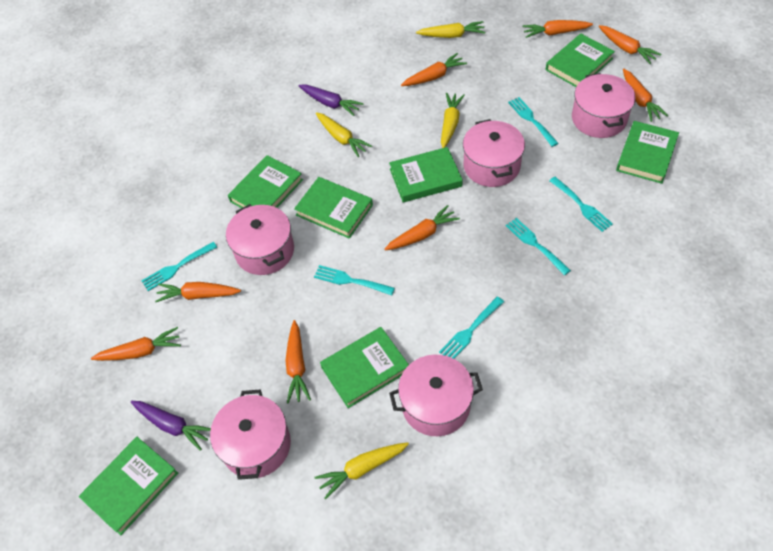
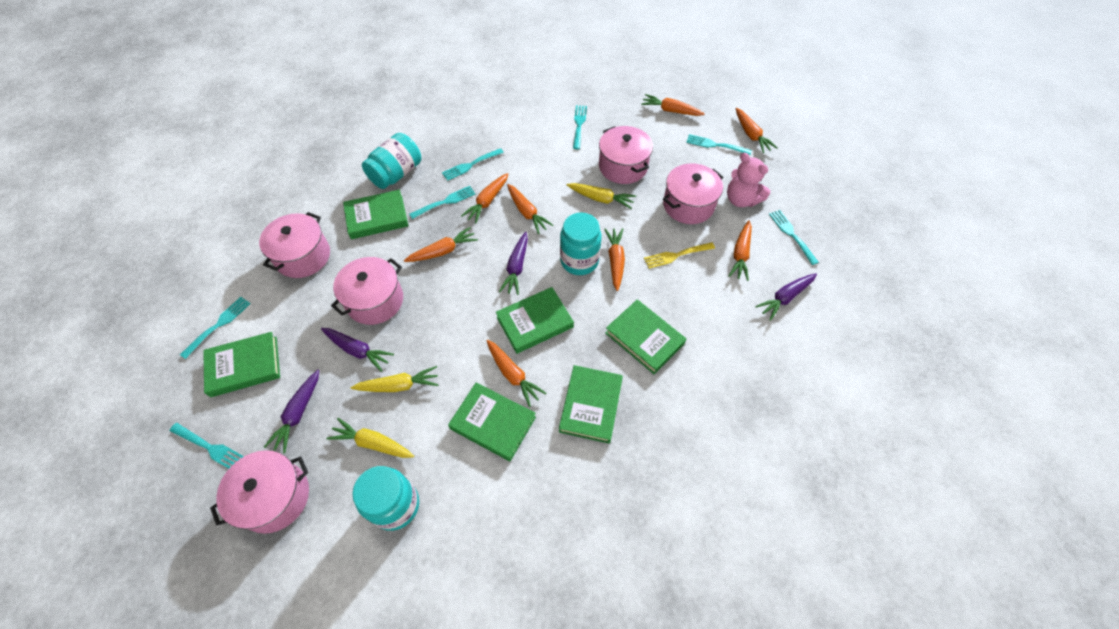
green book: 7 -> 6
pink teddy bear: 0 -> 1
purple carrot: 2 -> 4
turquoise fork: 6 -> 7
turquoise jar: 0 -> 3
yellow carrot: 4 -> 3
yellow fork: 0 -> 1

